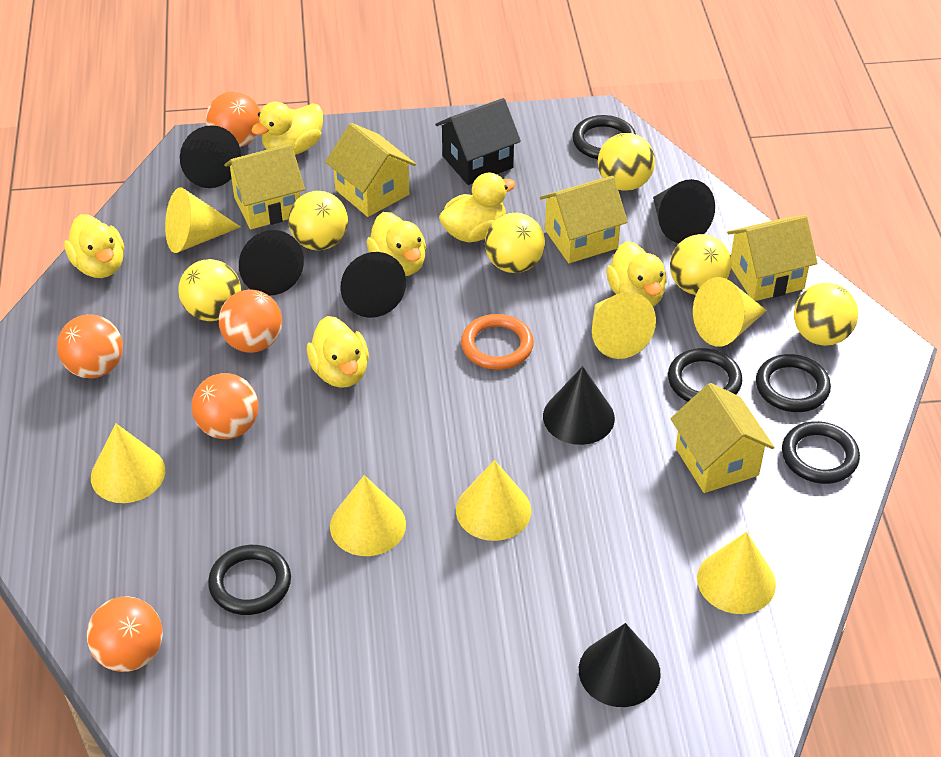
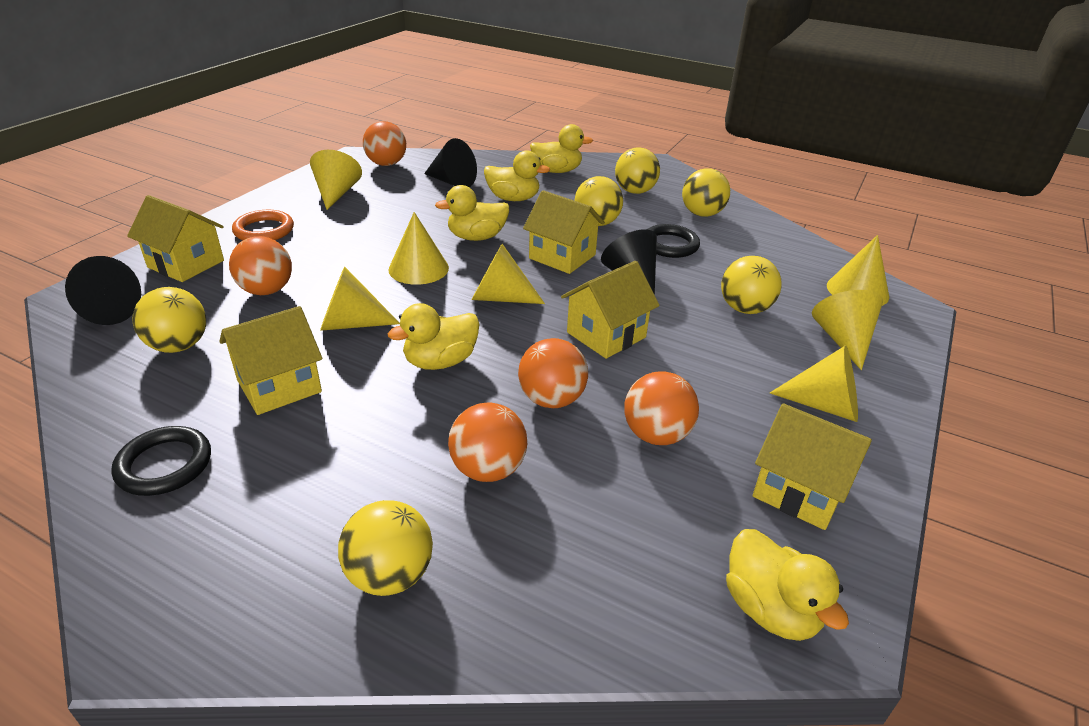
black cone: 6 -> 3
black house: 1 -> 0
black ring: 5 -> 2
yellow duck: 6 -> 5

